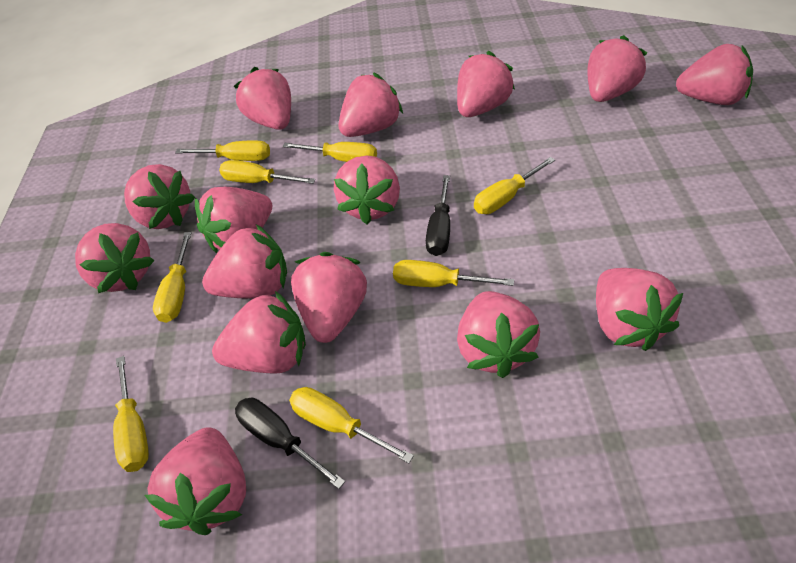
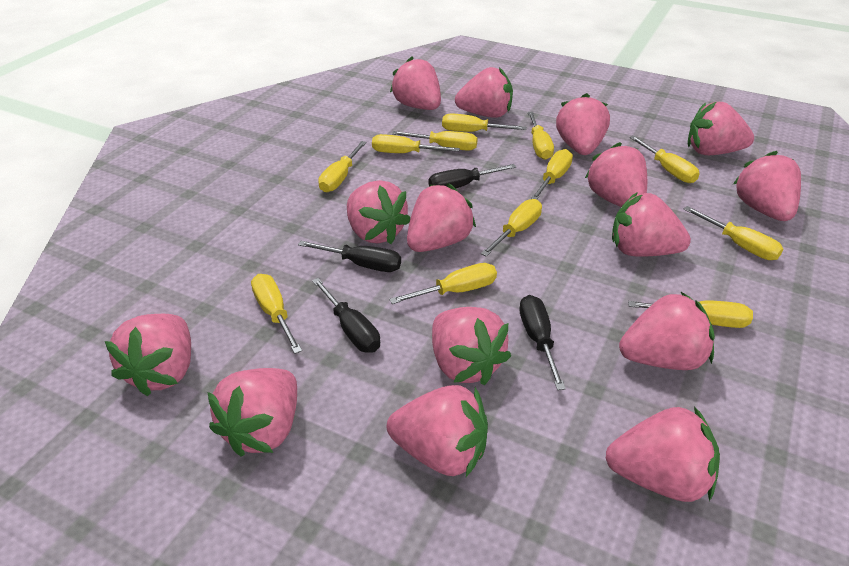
black screwdriver: 2 -> 4
yellow screwdriver: 8 -> 12

